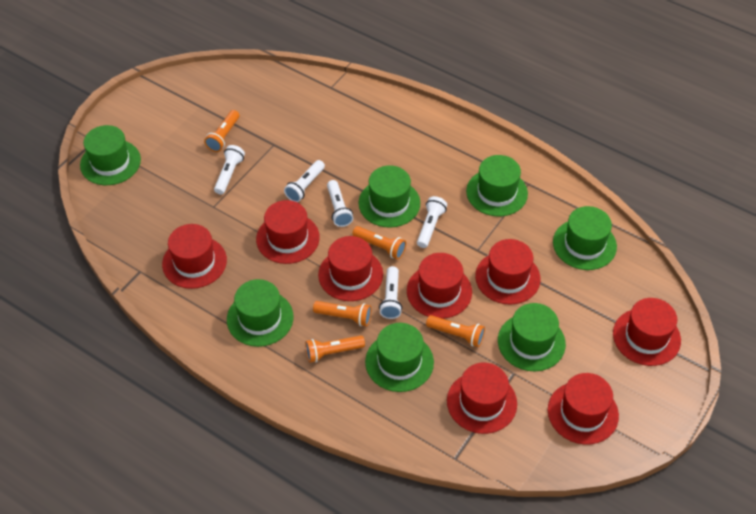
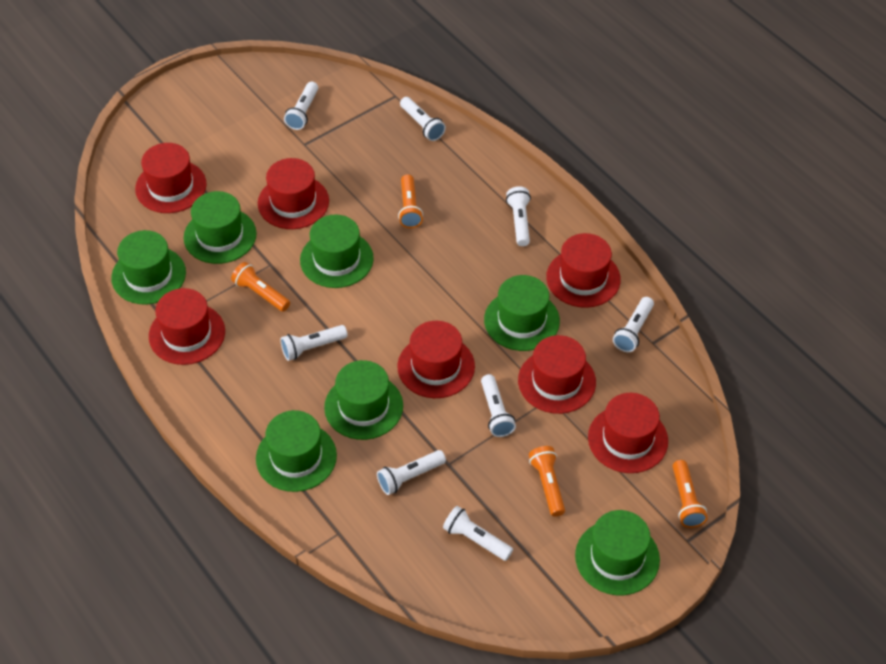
orange flashlight: 5 -> 4
red hat: 8 -> 7
white flashlight: 5 -> 8

